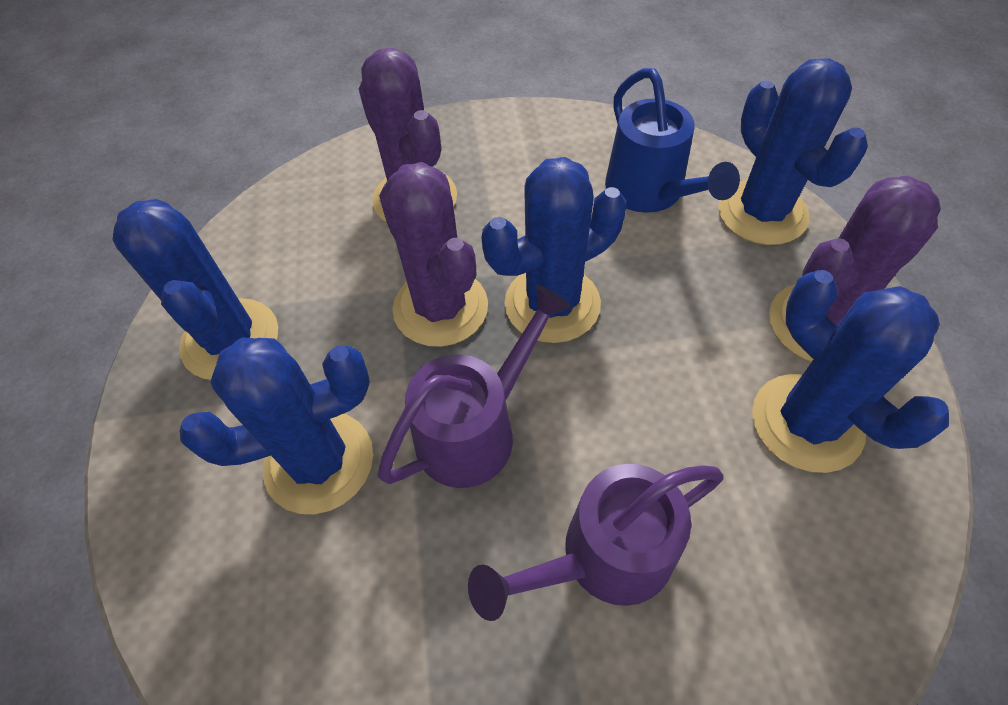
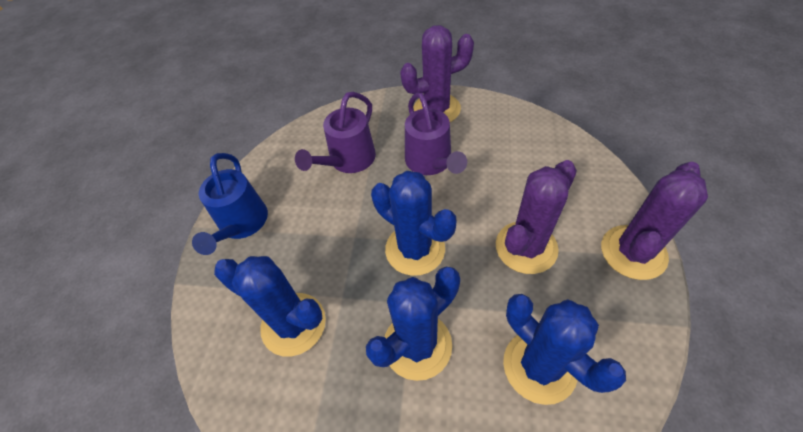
blue cactus: 5 -> 4

